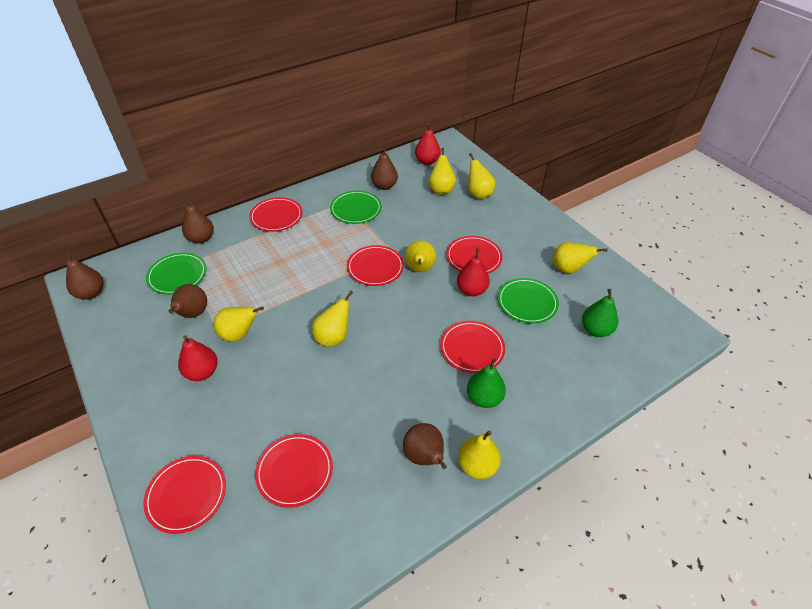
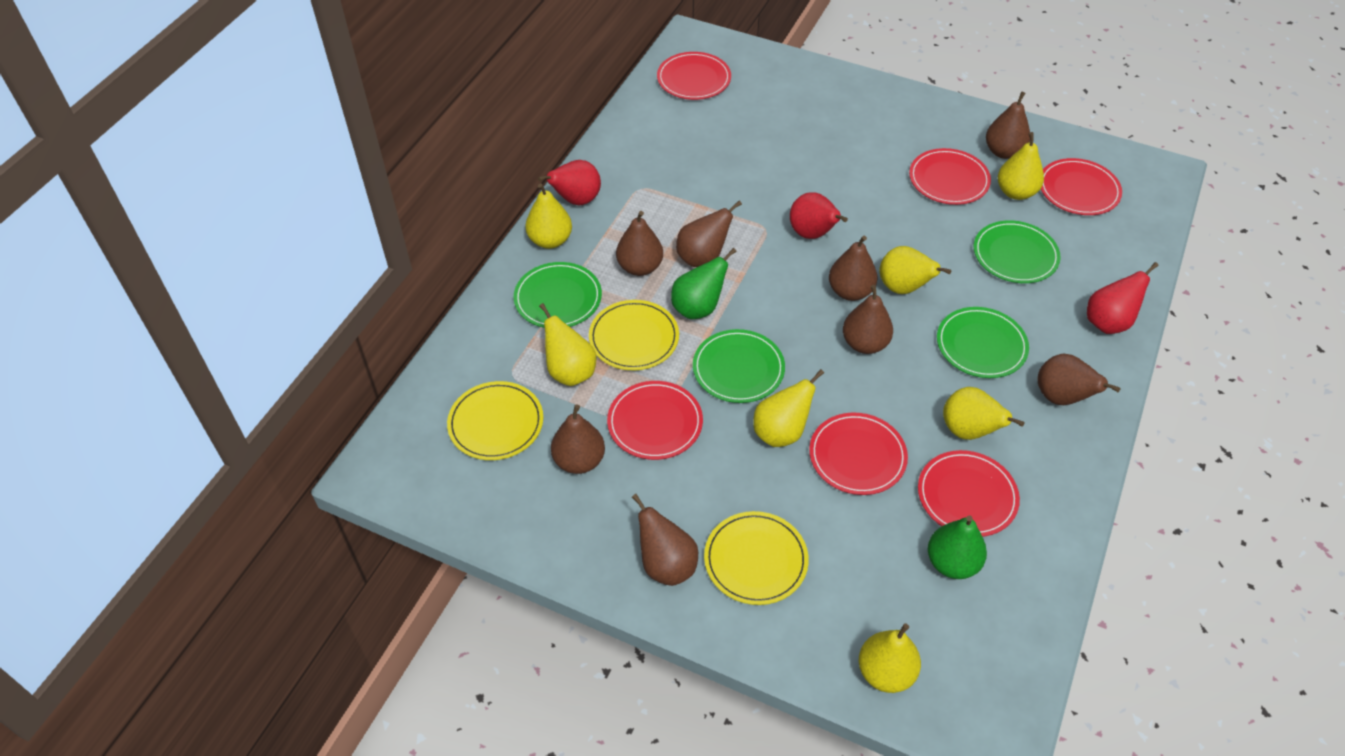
brown pear: 5 -> 8
green plate: 3 -> 4
yellow plate: 0 -> 3

